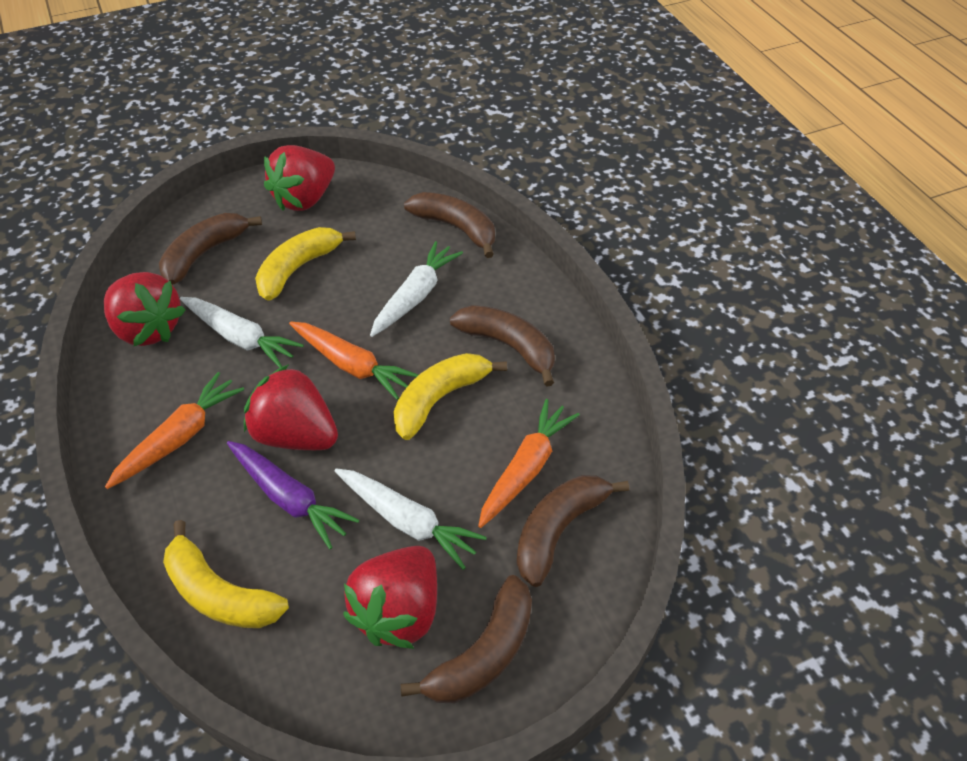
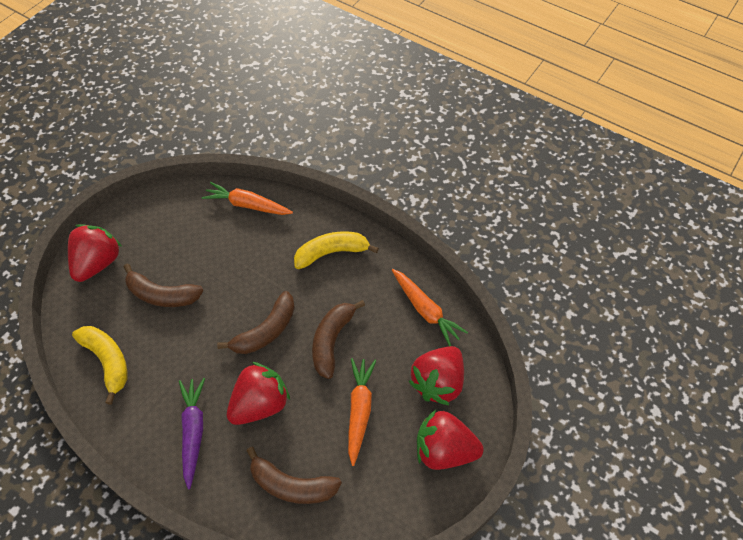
brown banana: 5 -> 4
white carrot: 3 -> 0
yellow banana: 3 -> 2

